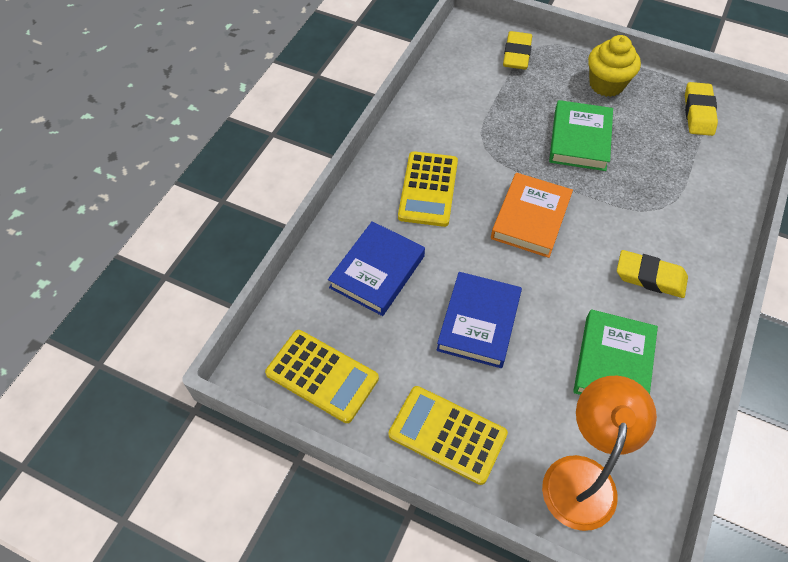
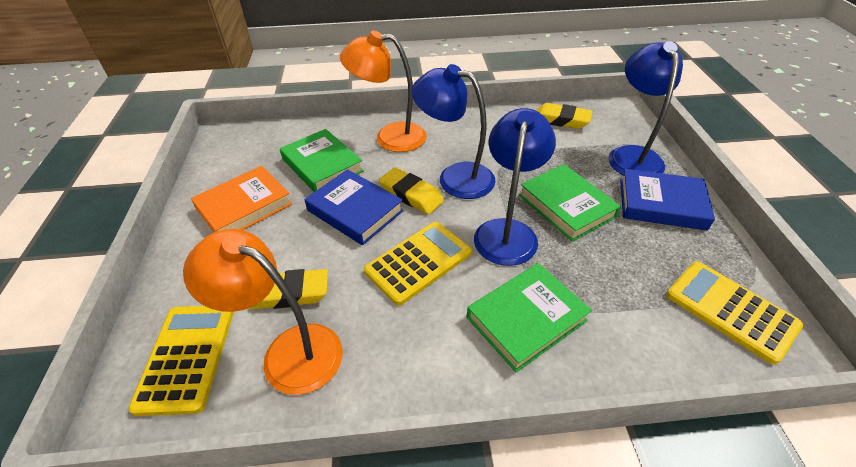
blue lamp: 0 -> 3
green book: 2 -> 3
orange lamp: 1 -> 2
yellow cupcake: 1 -> 0

